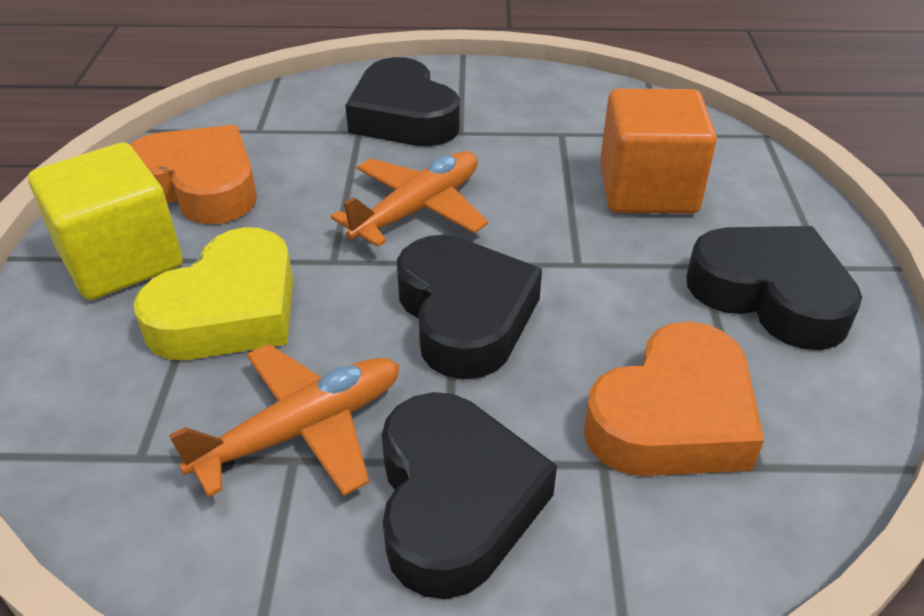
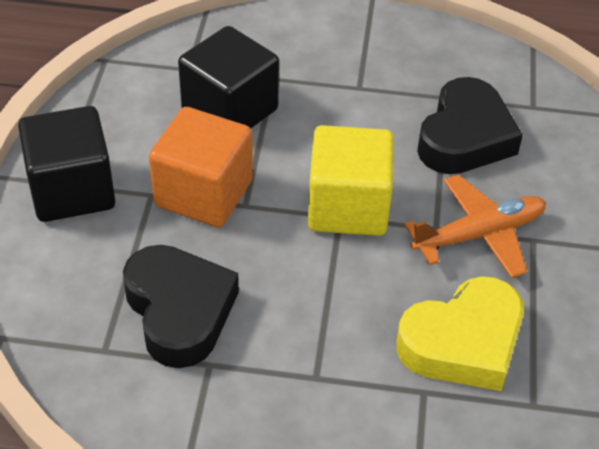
black cube: 0 -> 2
black heart: 4 -> 2
orange heart: 2 -> 0
orange plane: 2 -> 1

